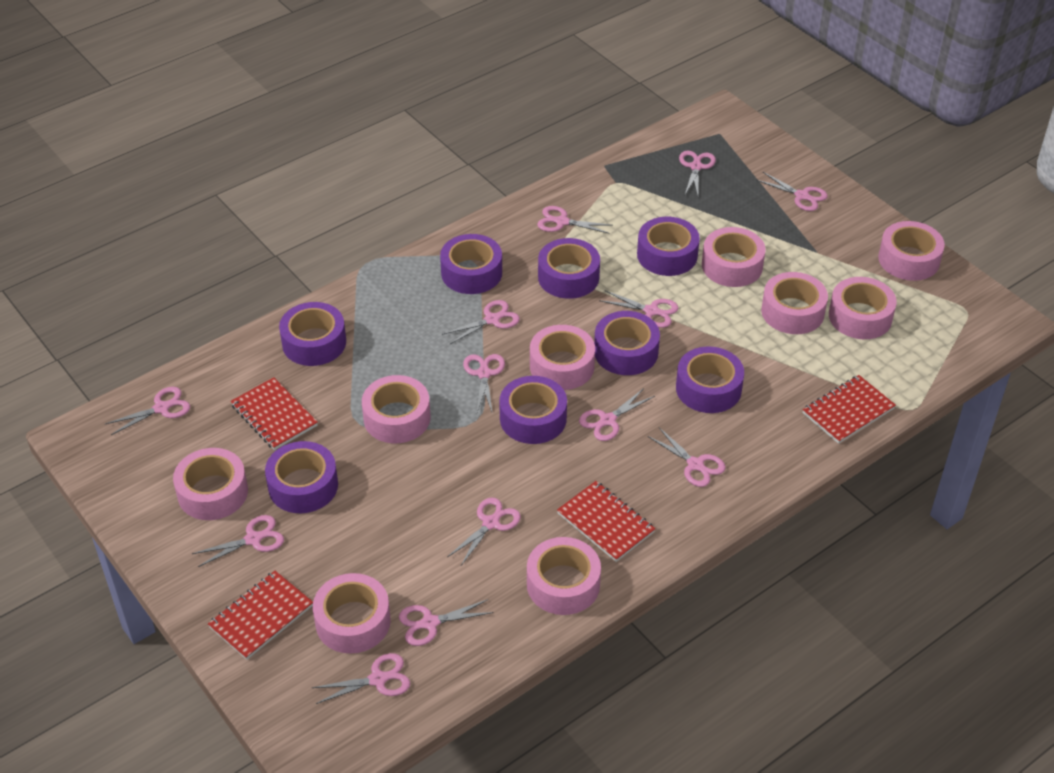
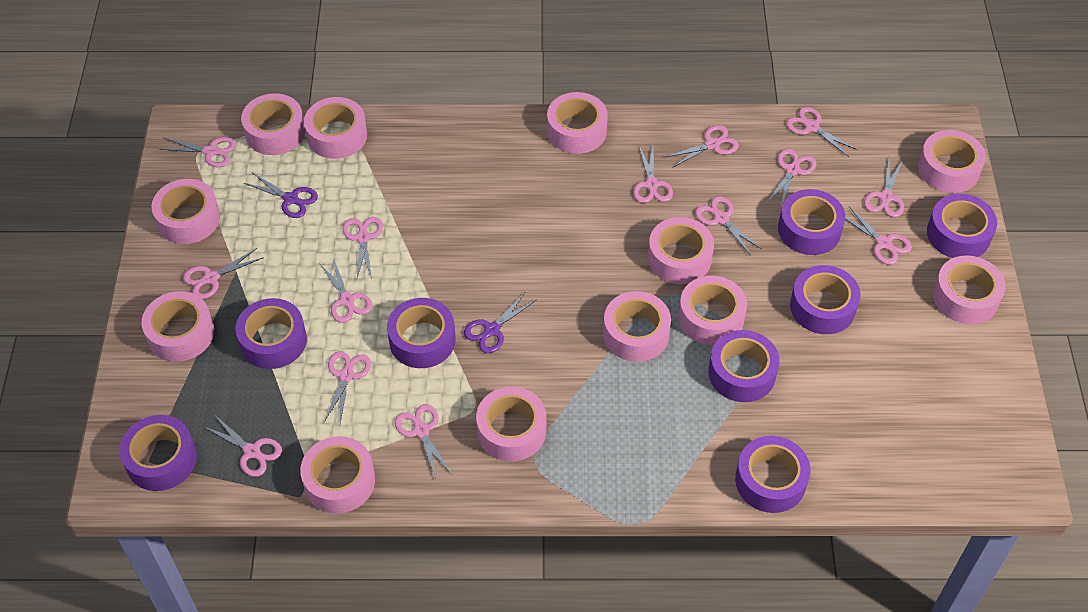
pink scissors: 13 -> 14
pink tape: 9 -> 12
purple scissors: 0 -> 2
red notebook: 4 -> 0

